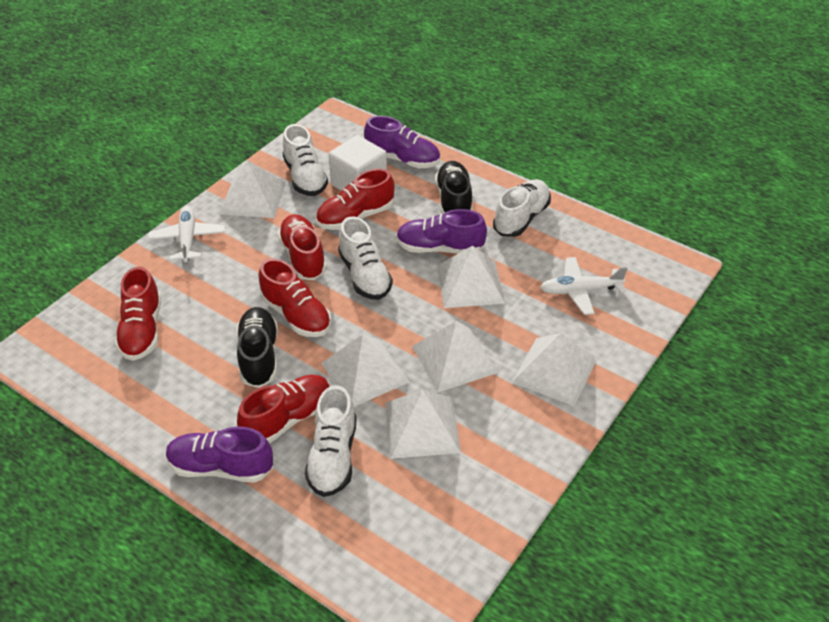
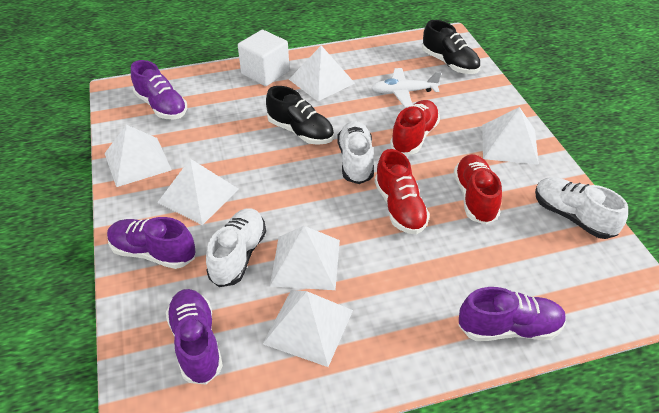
purple shoe: 3 -> 4
red shoe: 5 -> 3
white plane: 2 -> 1
white shoe: 4 -> 3

